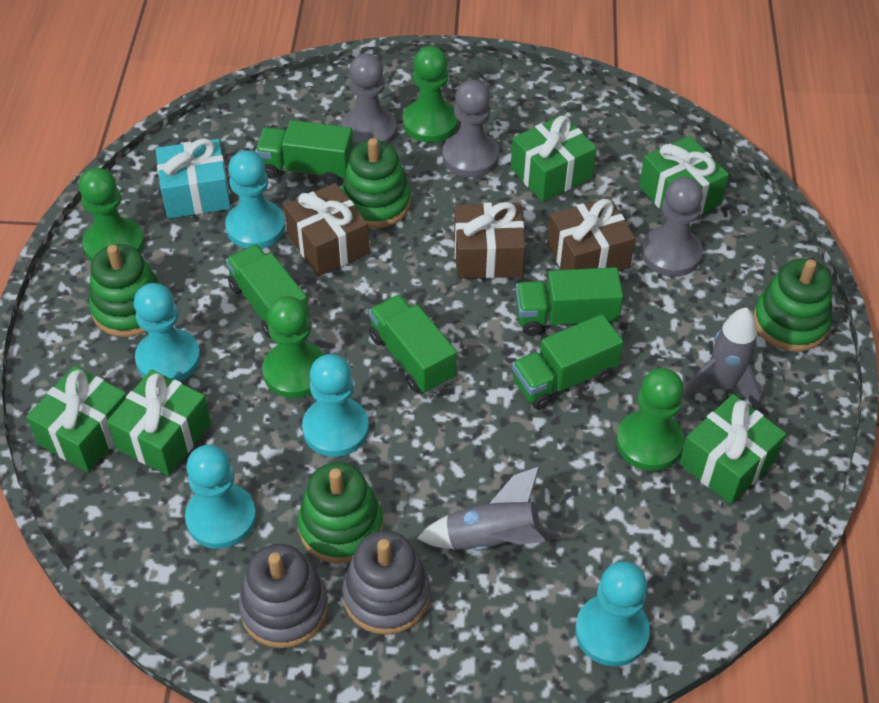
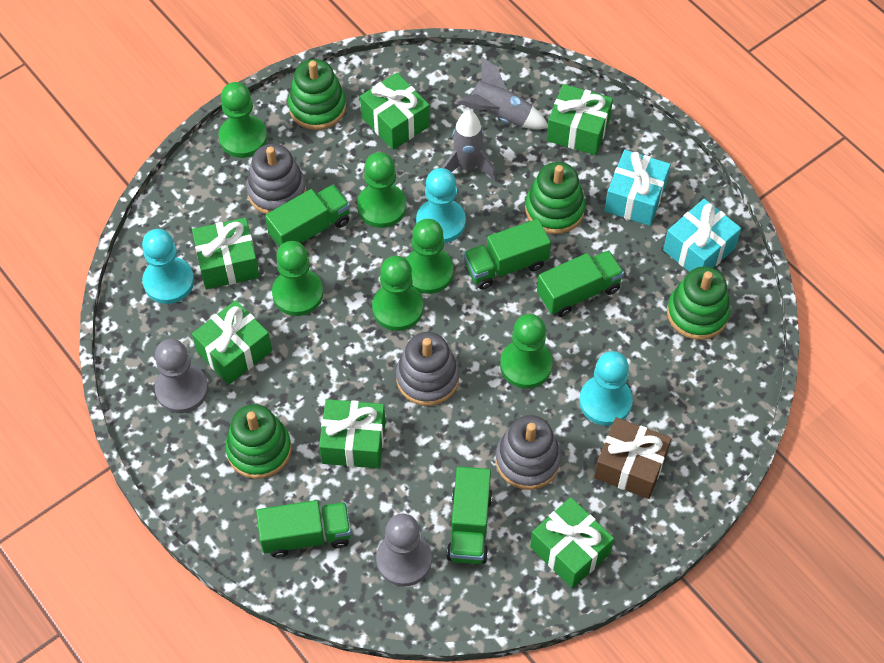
brown gift: 3 -> 1
green gift: 5 -> 6
green pawn: 4 -> 6
grey pawn: 3 -> 2
grey stacking toy: 2 -> 3
turquoise gift: 1 -> 2
turquoise pawn: 5 -> 3

